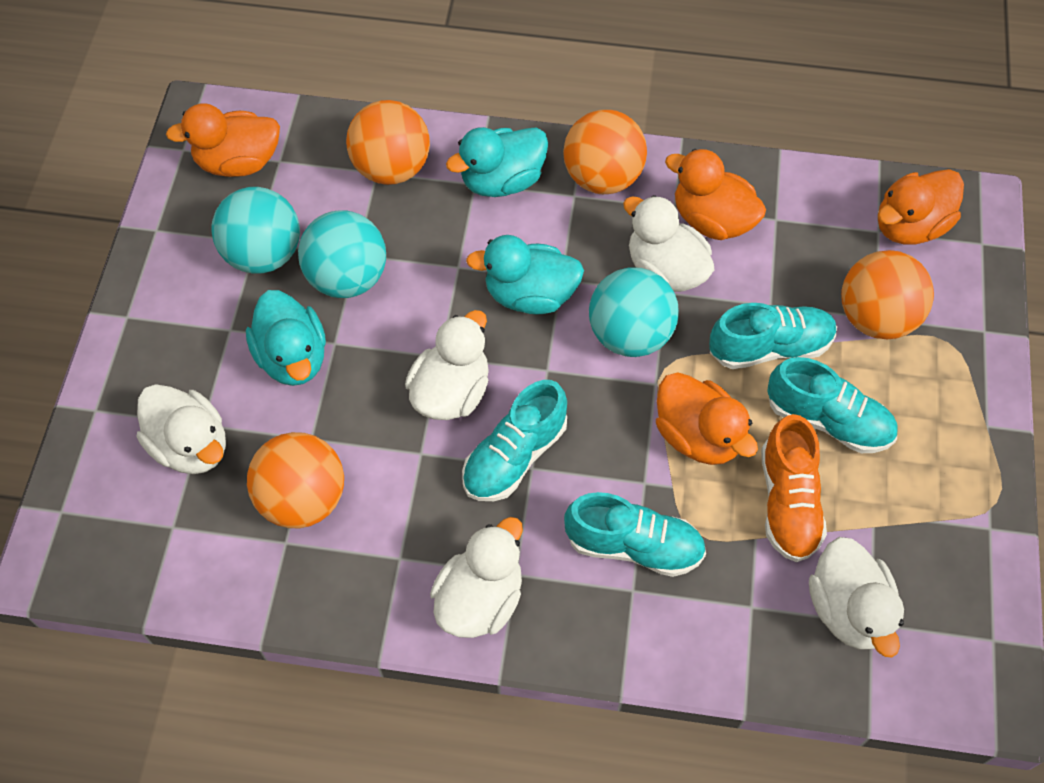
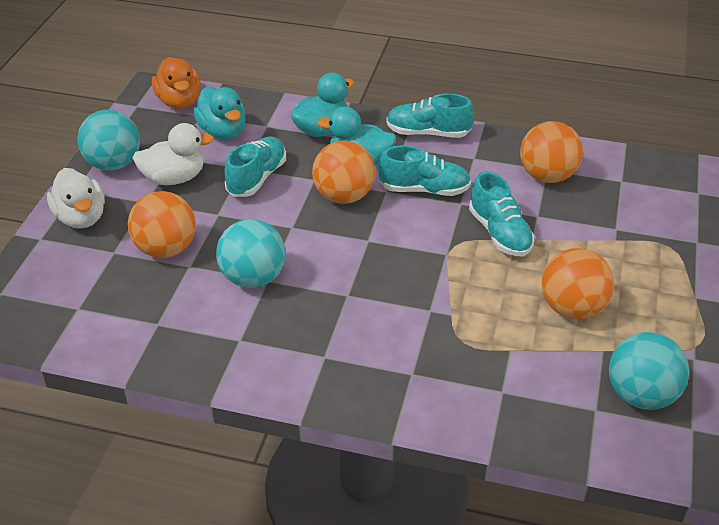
orange duck: 4 -> 1
orange shoe: 1 -> 0
white duck: 5 -> 2

